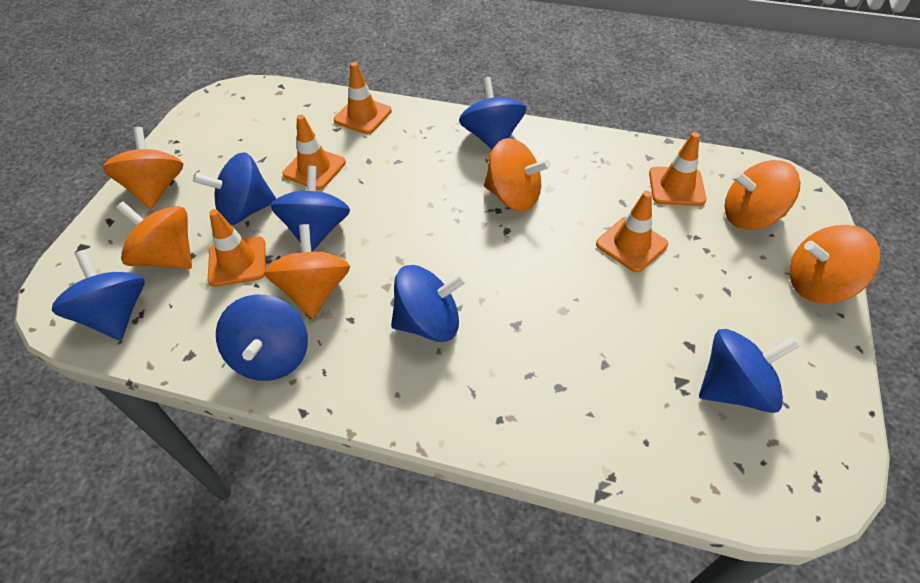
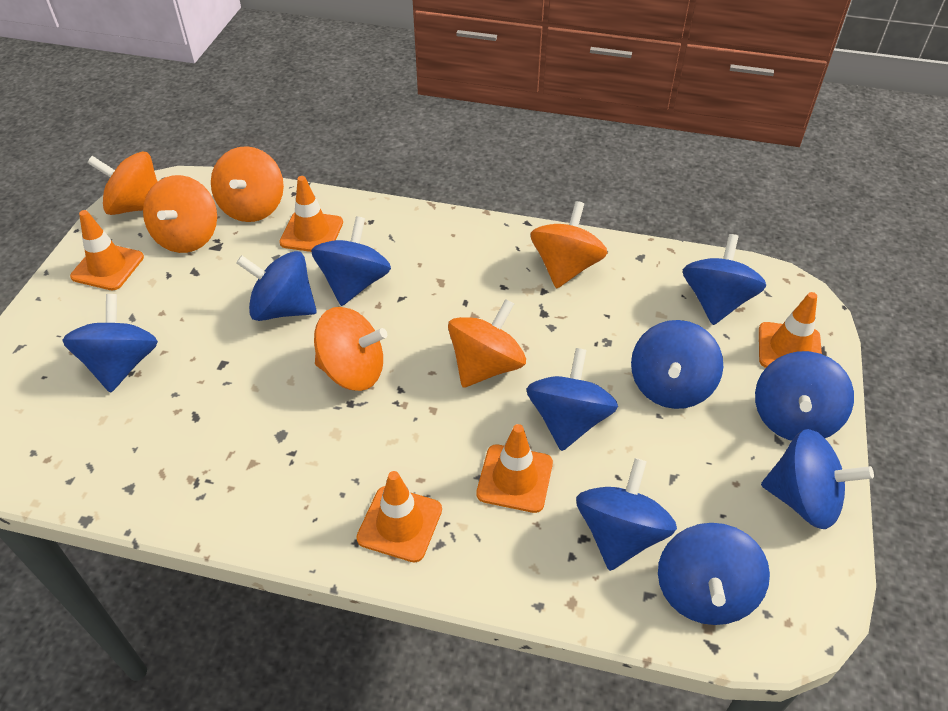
blue spinning top: 7 -> 10

